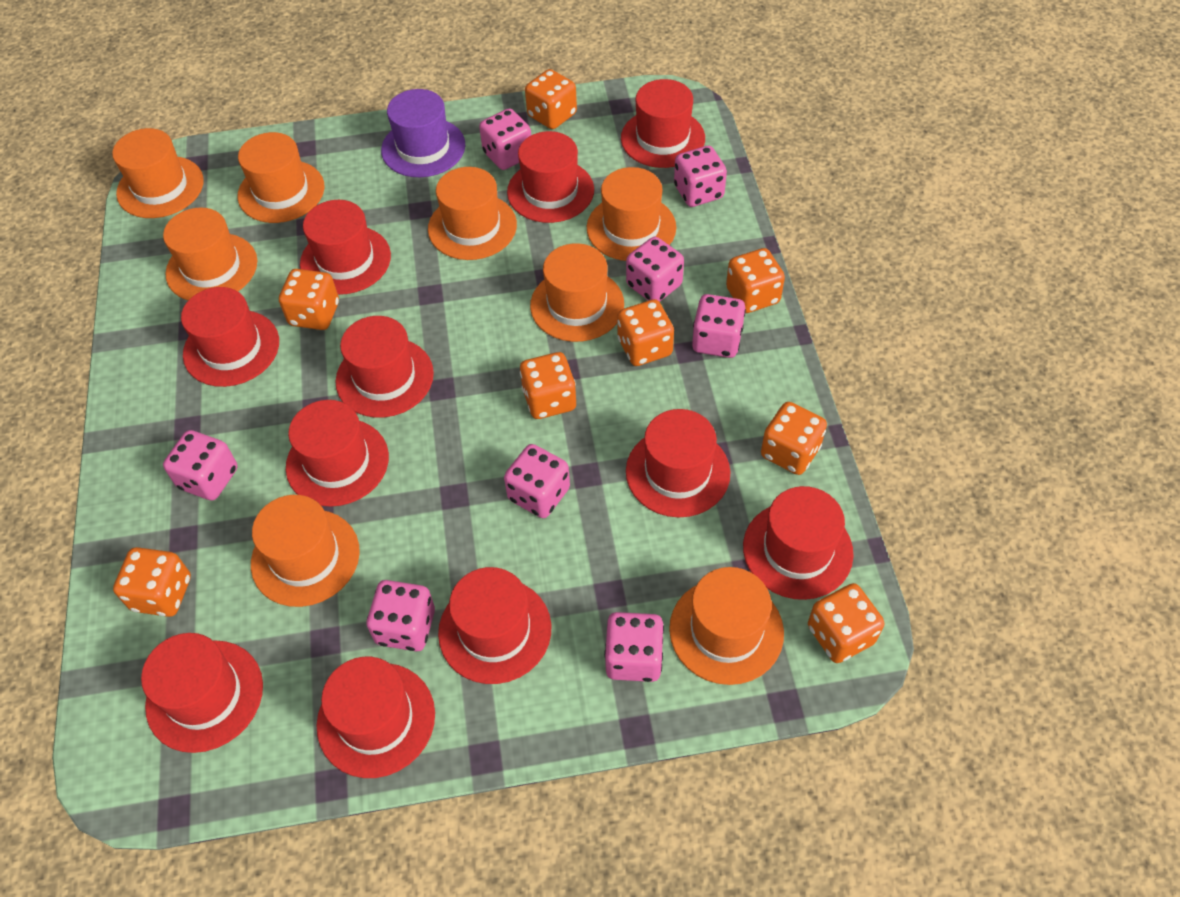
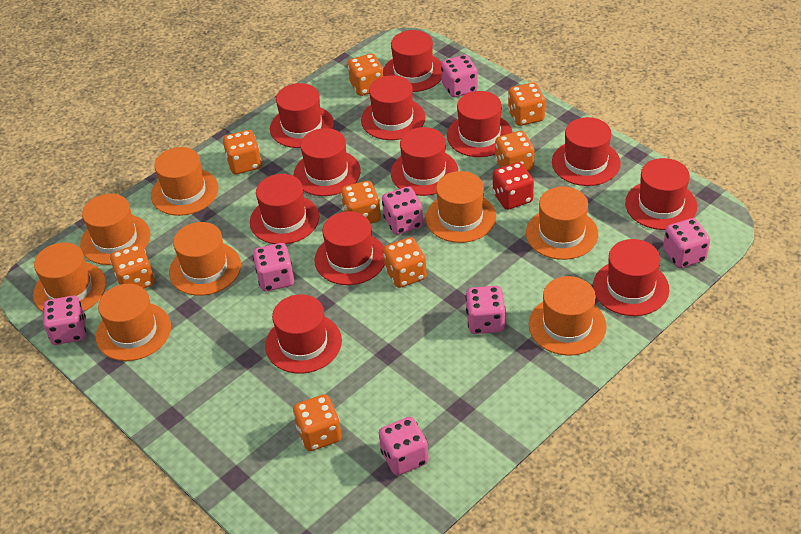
pink dice: 8 -> 7
purple hat: 1 -> 0
red dice: 0 -> 1
red hat: 11 -> 12

